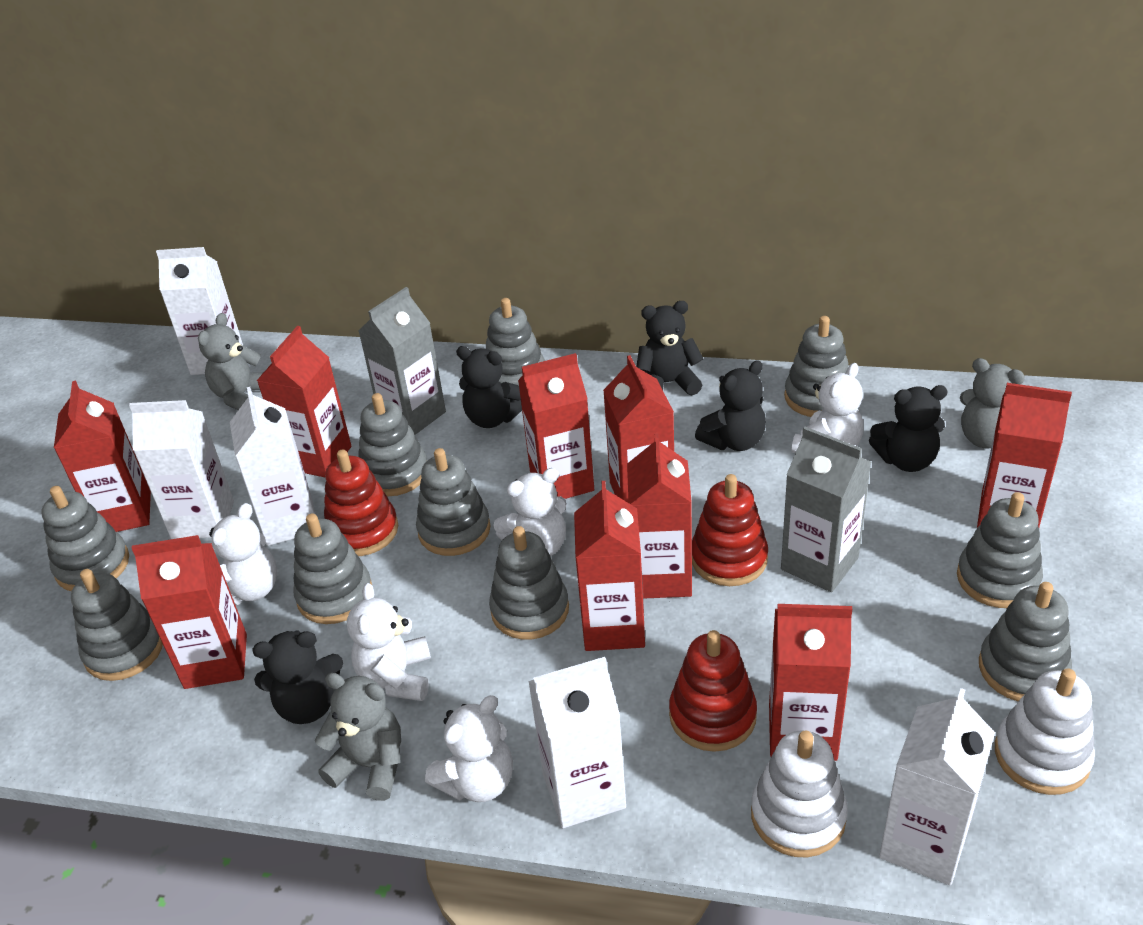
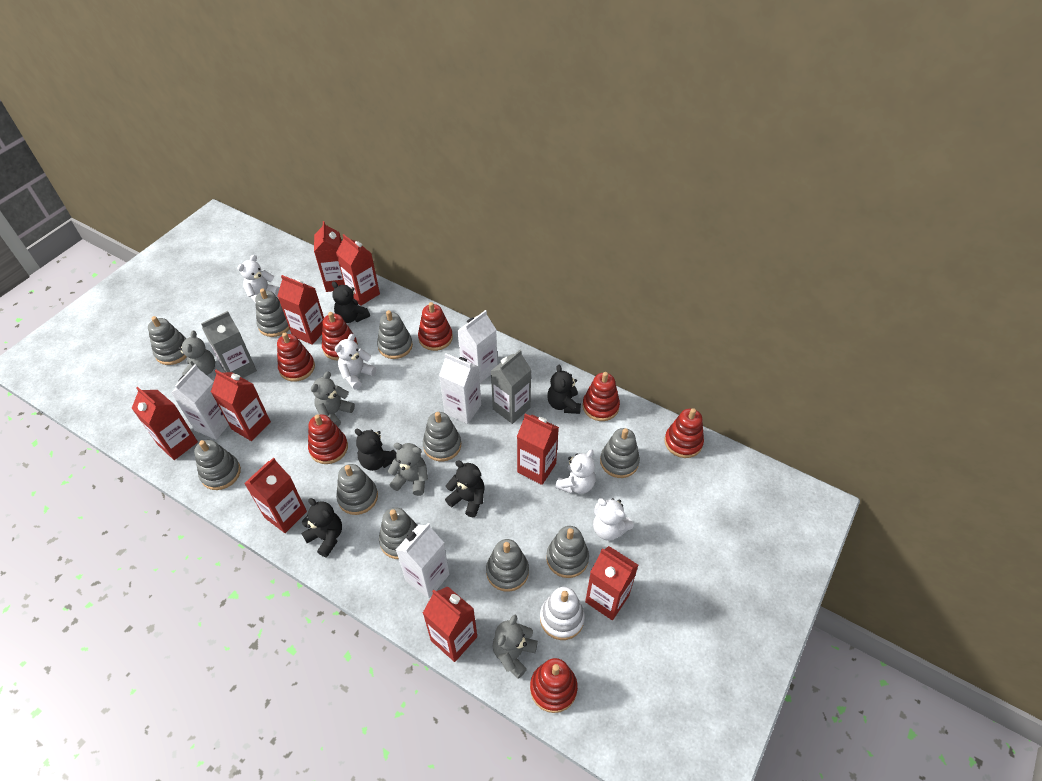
grey teddy bear: 3 -> 4
red stacking toy: 3 -> 7
white carton: 5 -> 4
white stacking toy: 2 -> 1
white teddy bear: 5 -> 4

